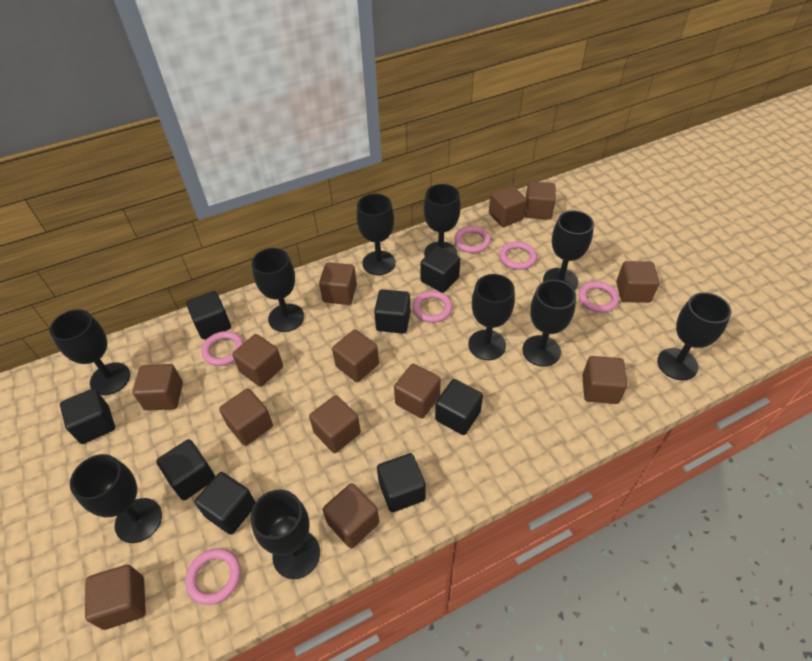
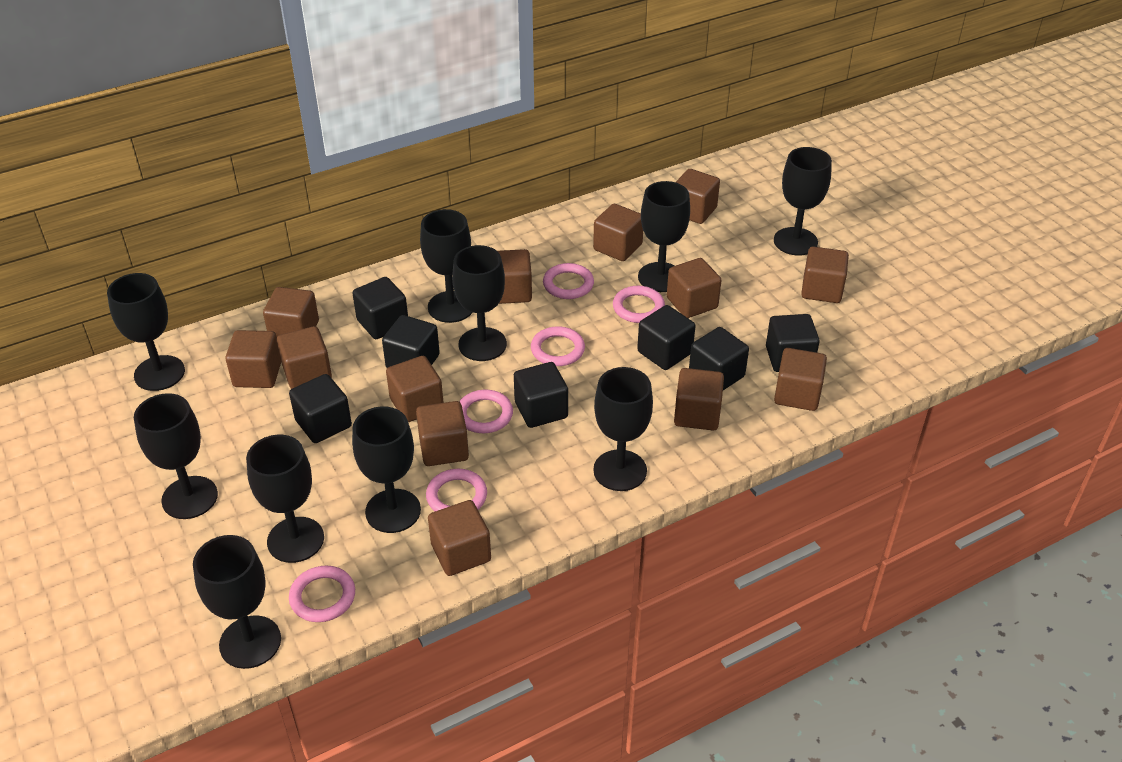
black cube: 8 -> 7

